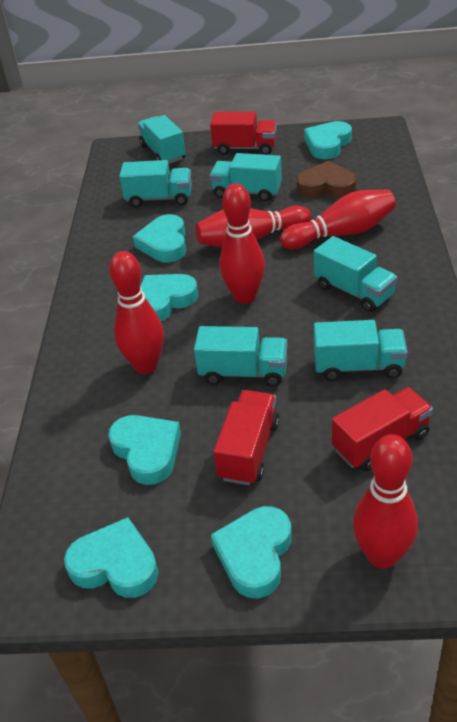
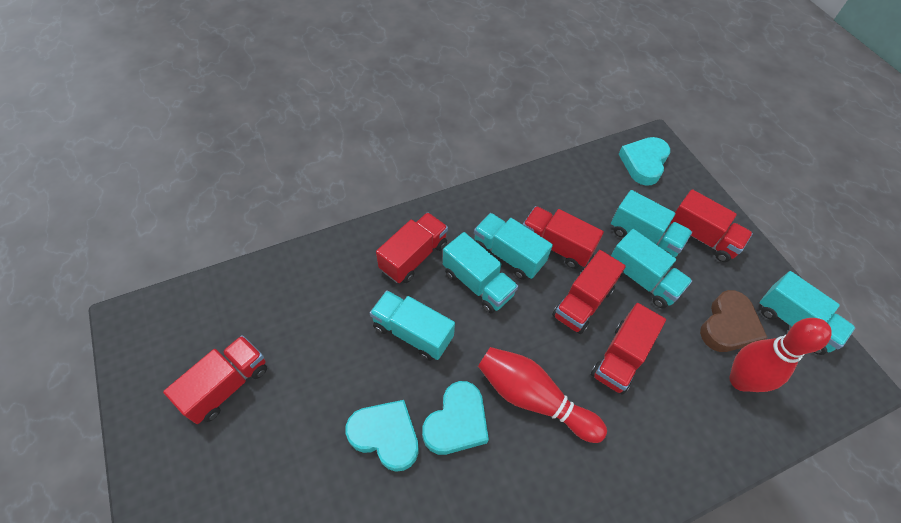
red bowling pin: 5 -> 2
red truck: 3 -> 6
turquoise heart: 6 -> 3

